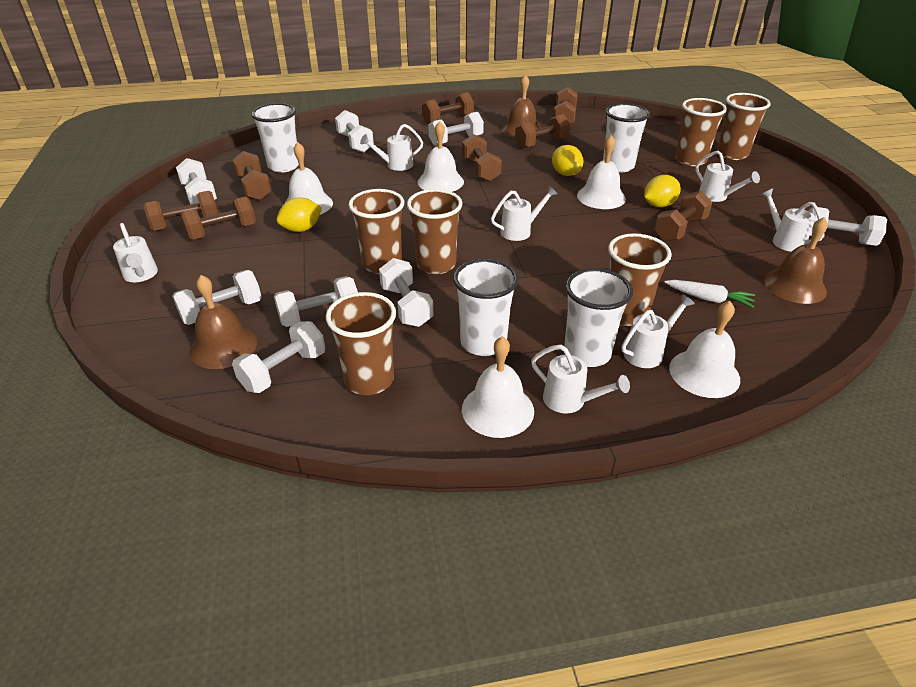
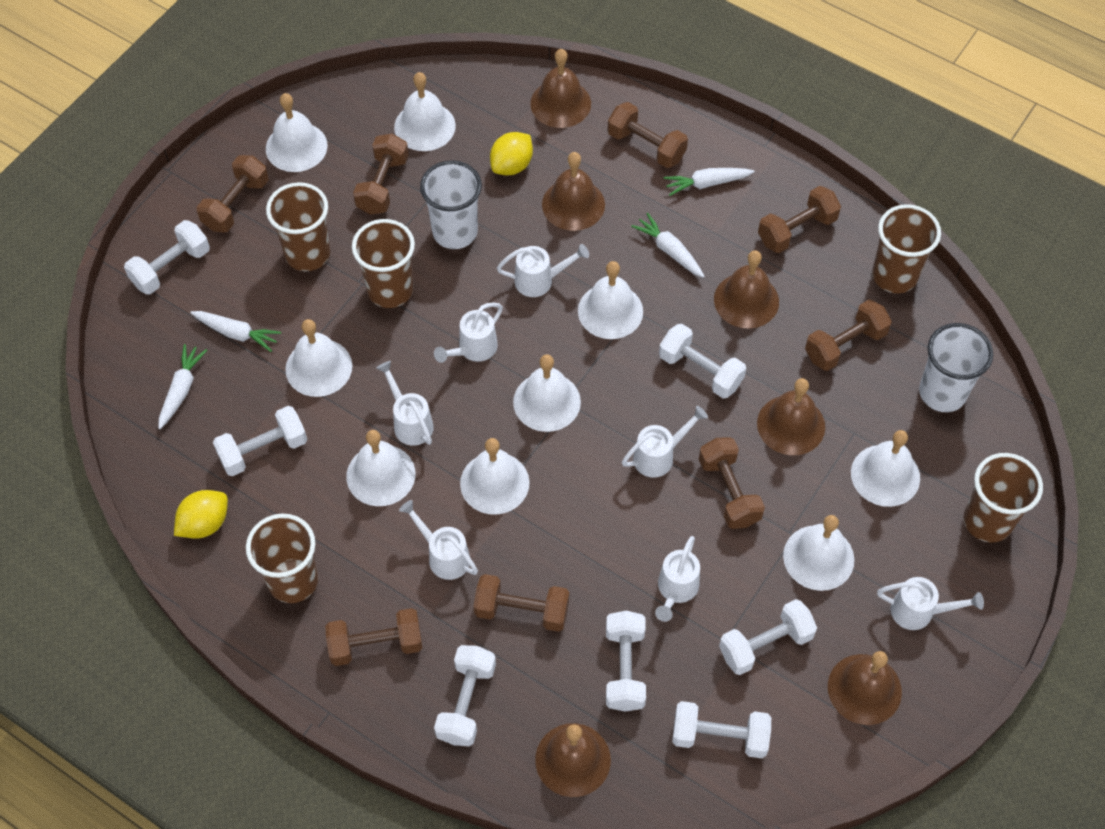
brown bell: 3 -> 6
brown cup: 6 -> 5
white bell: 5 -> 9
white carrot: 1 -> 4
white cup: 4 -> 2
white dumbbell: 8 -> 7
yellow lemon: 3 -> 2

